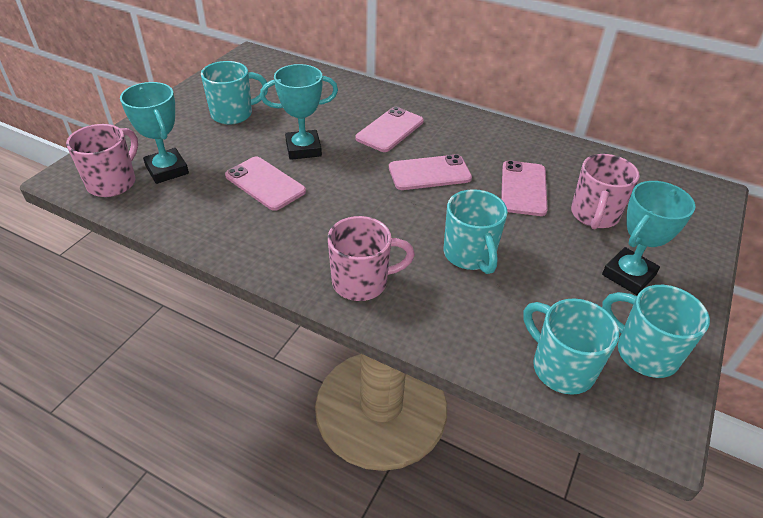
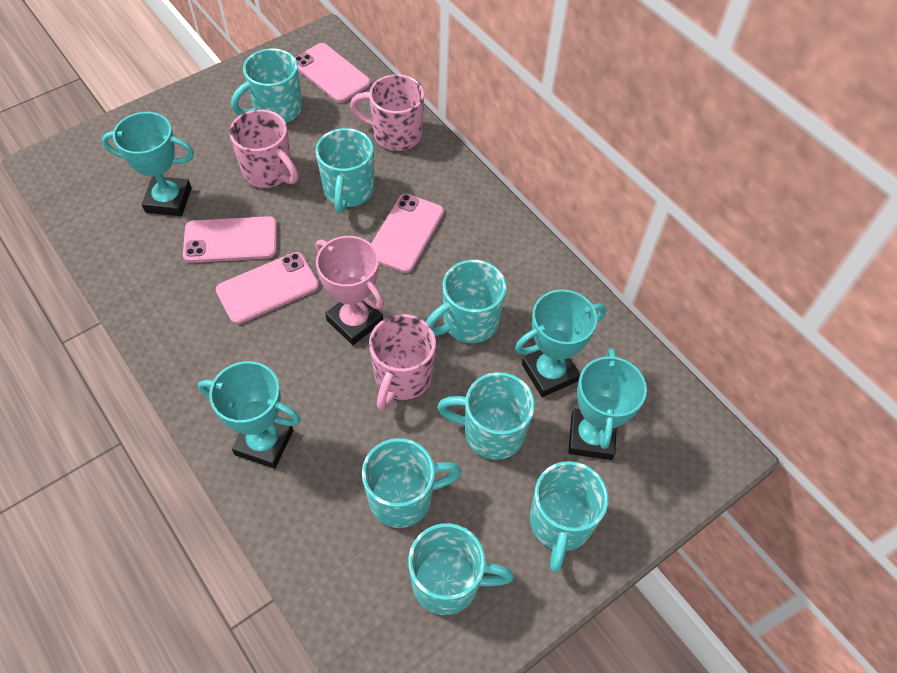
pink trophy: 0 -> 1
turquoise mug: 4 -> 7
turquoise trophy: 3 -> 4

